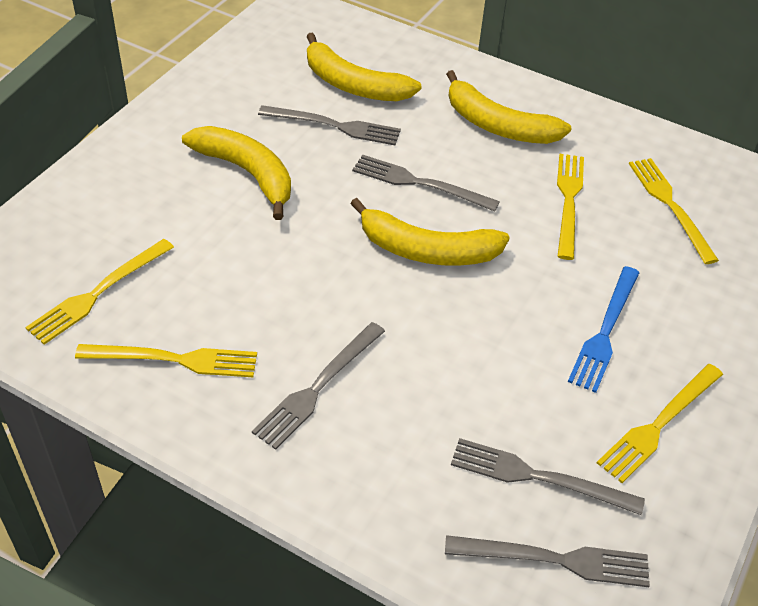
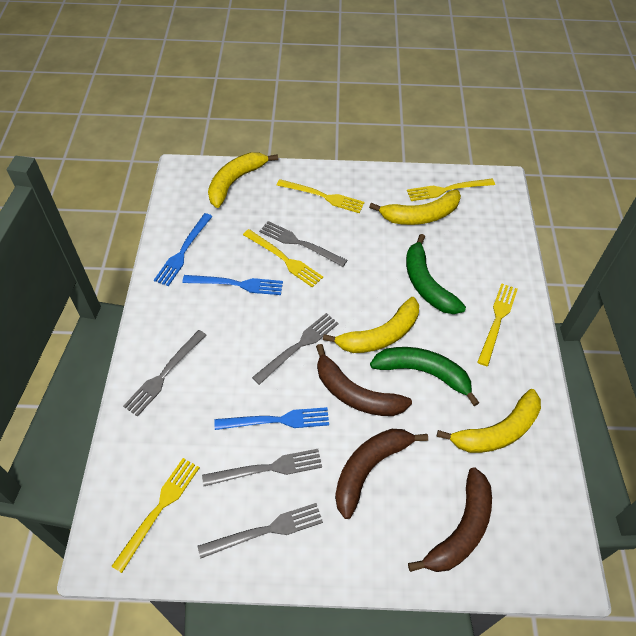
blue fork: 1 -> 3
brown banana: 0 -> 3
green banana: 0 -> 2

